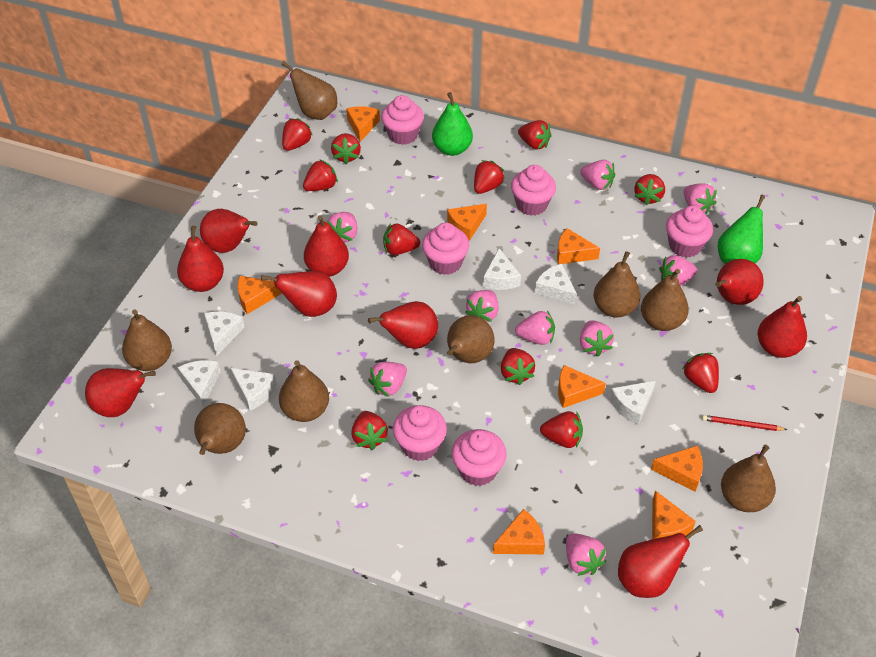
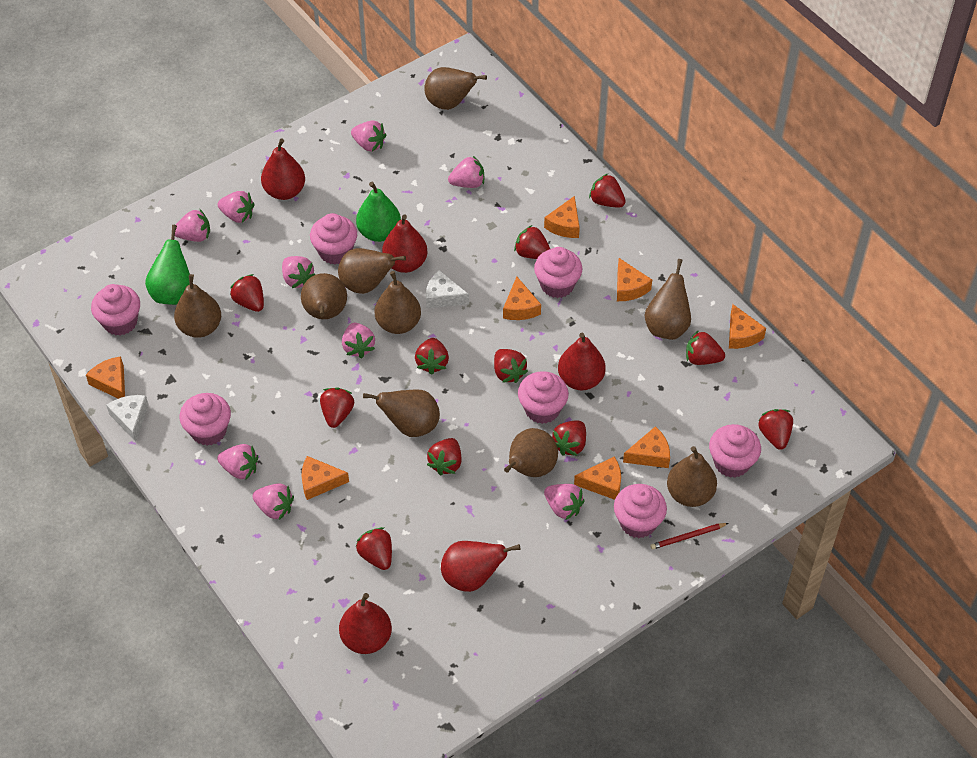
brown pear: 8 -> 9
pink cupcake: 6 -> 7
red pear: 9 -> 5
white cheese: 6 -> 2

